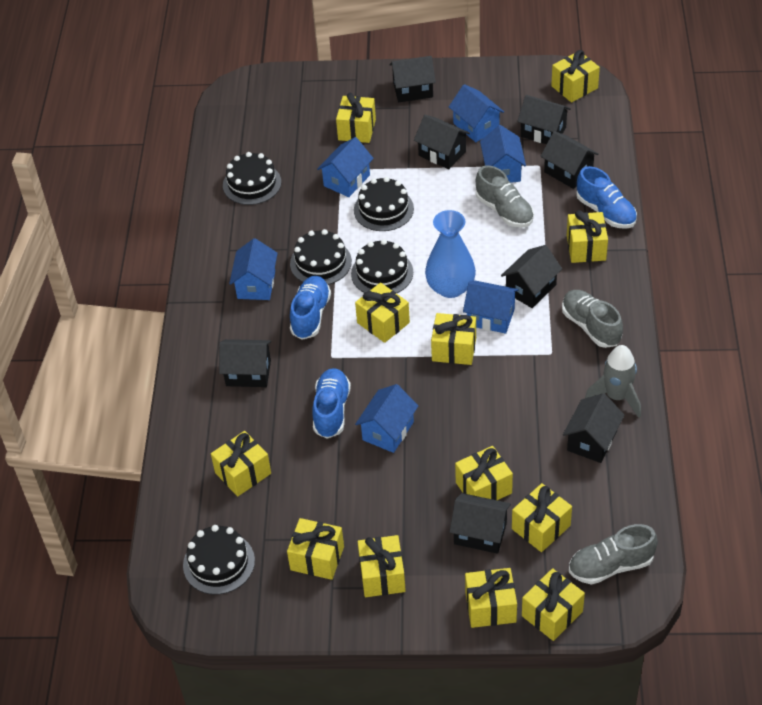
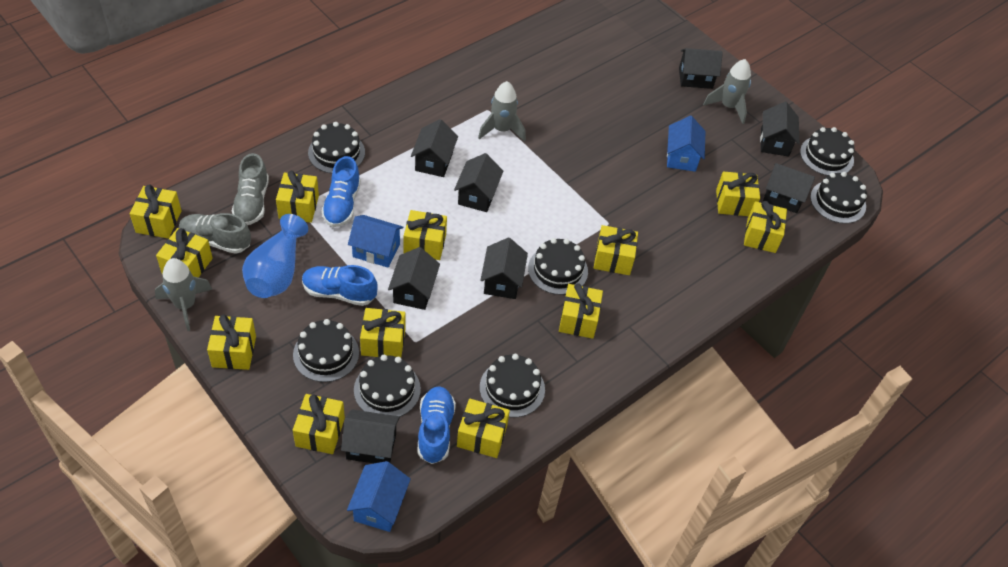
black cake: 5 -> 7
blue house: 6 -> 3
grey rocket: 1 -> 3
grey shoe: 3 -> 2

